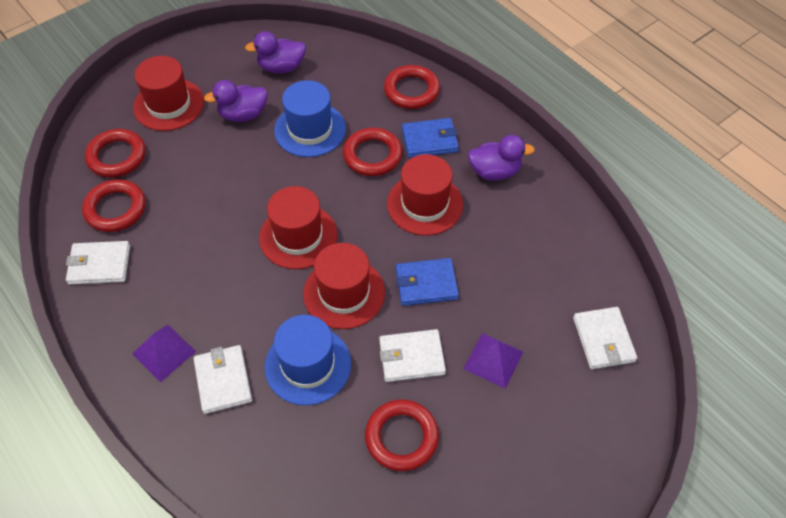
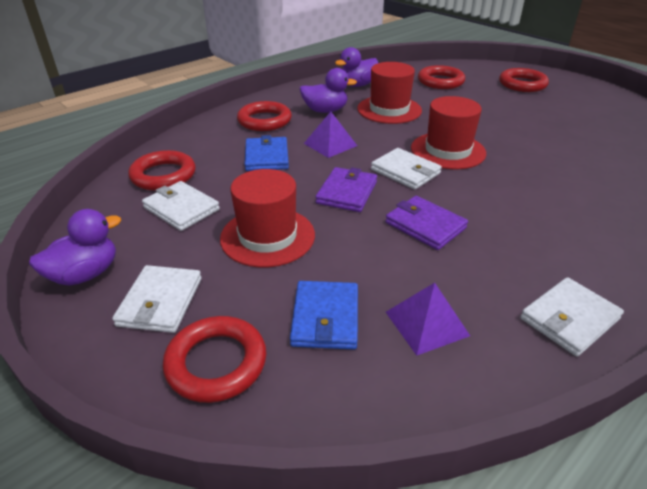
blue hat: 2 -> 0
purple wallet: 0 -> 2
red hat: 4 -> 3

